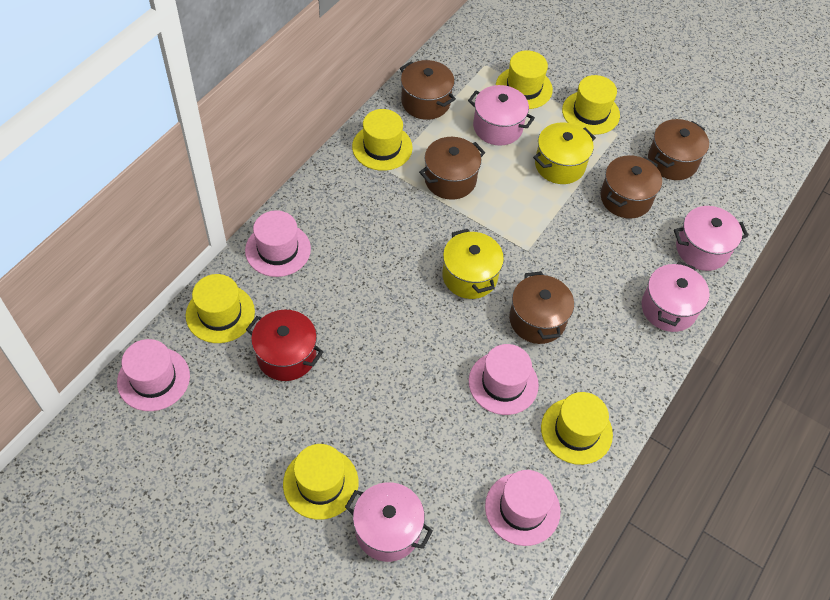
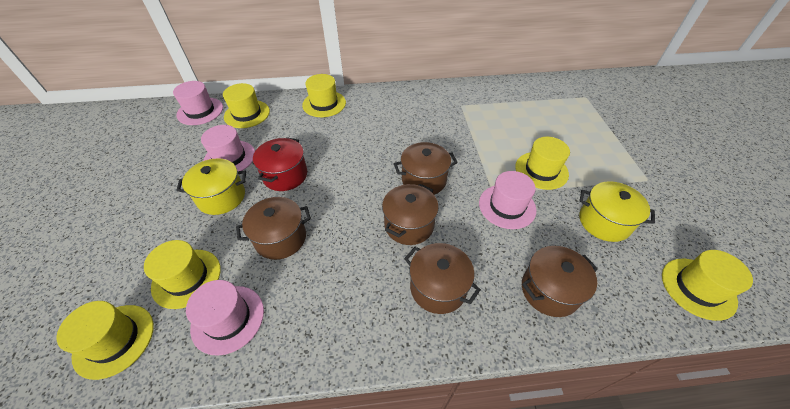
pink pot: 4 -> 0

